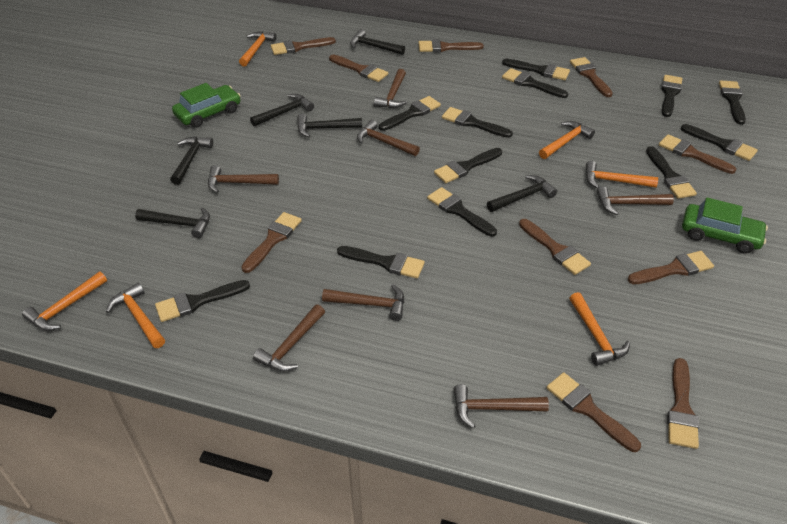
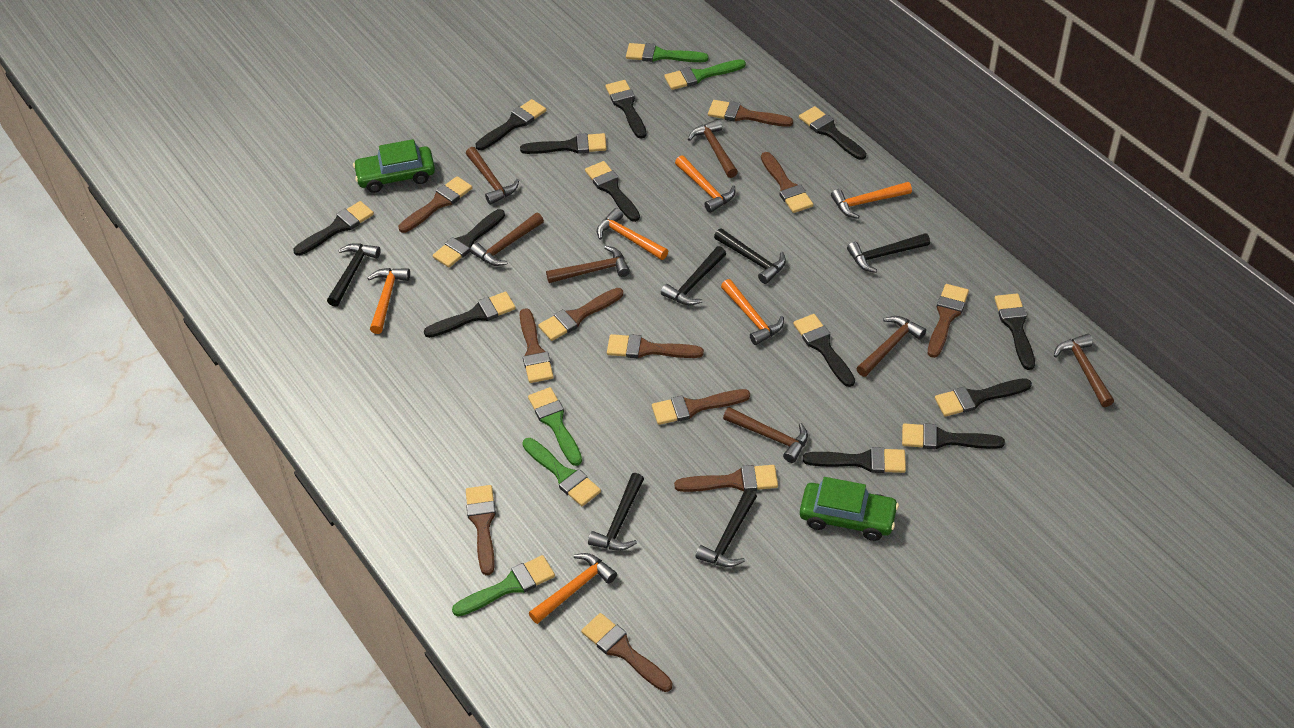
black brush: 12 -> 13
brown brush: 10 -> 11
green brush: 0 -> 5

